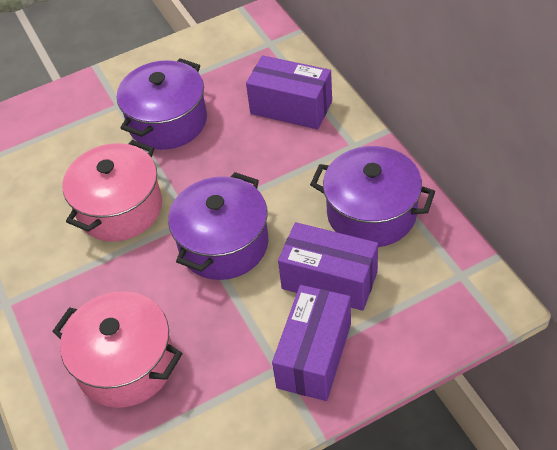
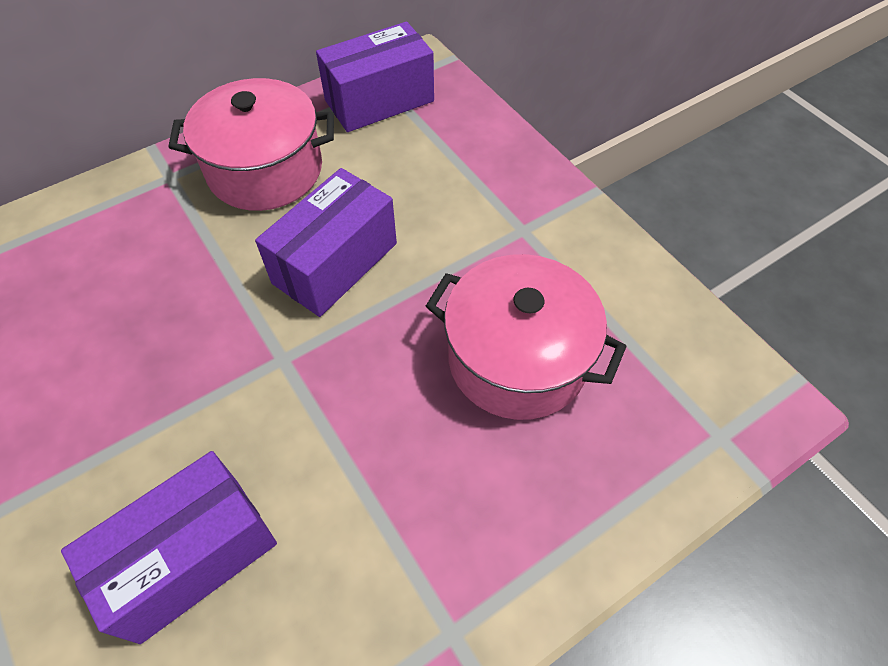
purple pot: 3 -> 0

